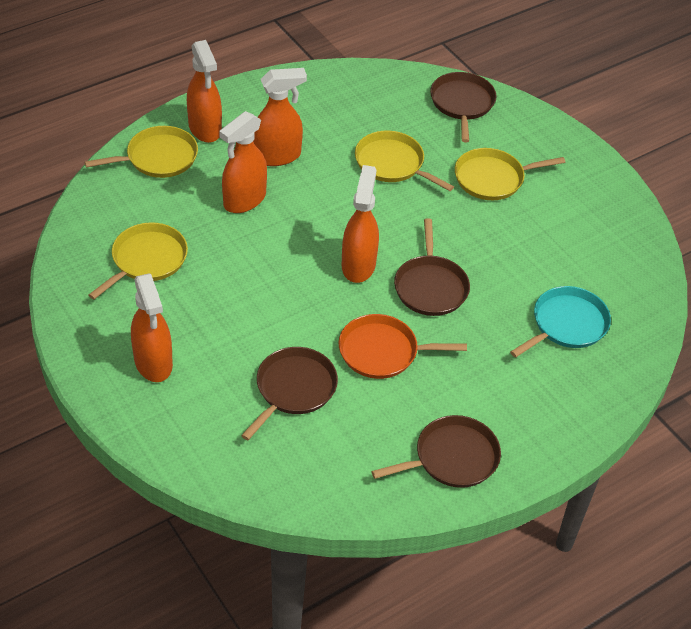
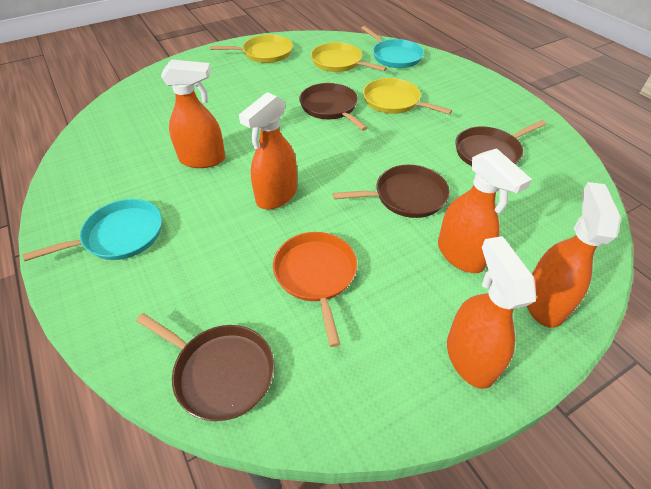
turquoise pan: 1 -> 2
yellow pan: 4 -> 3

